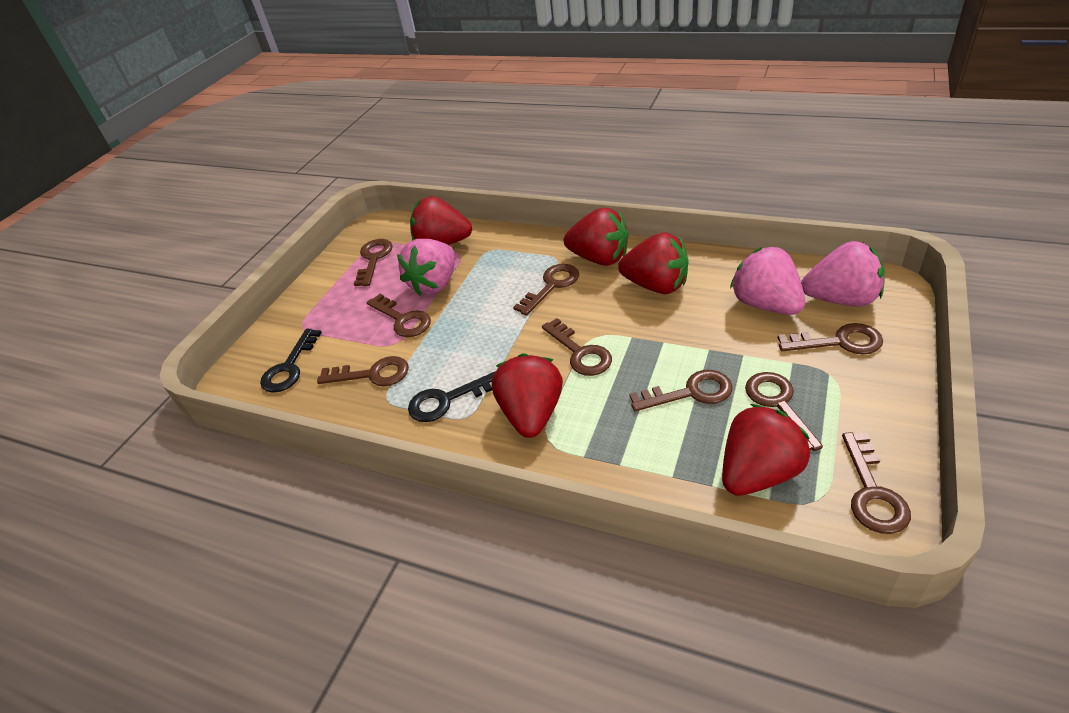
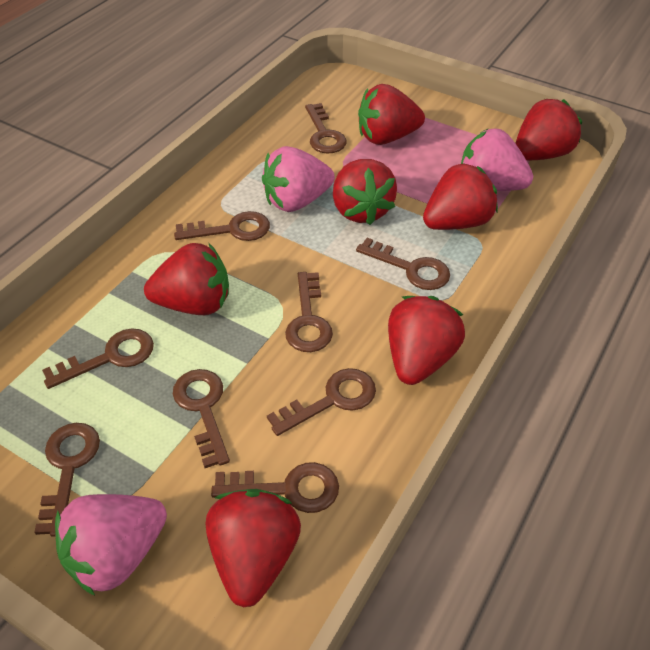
black key: 2 -> 0
red strawberry: 5 -> 7

